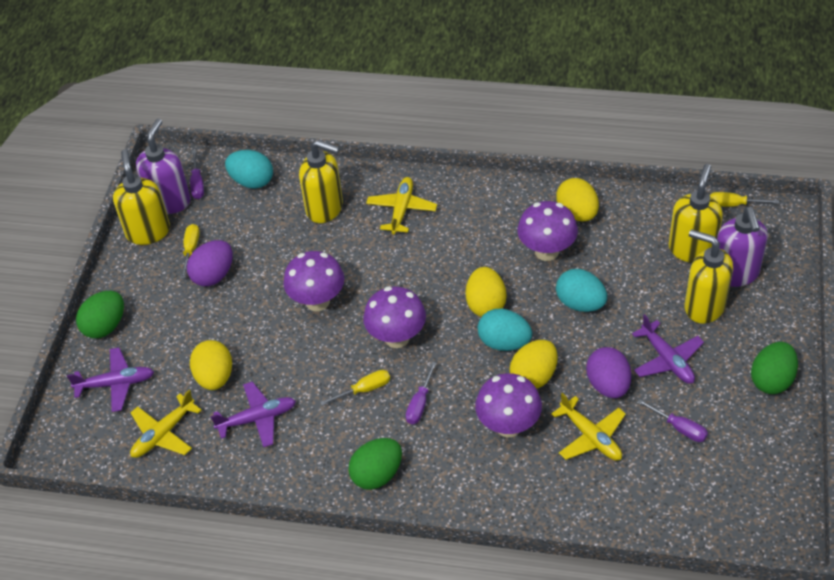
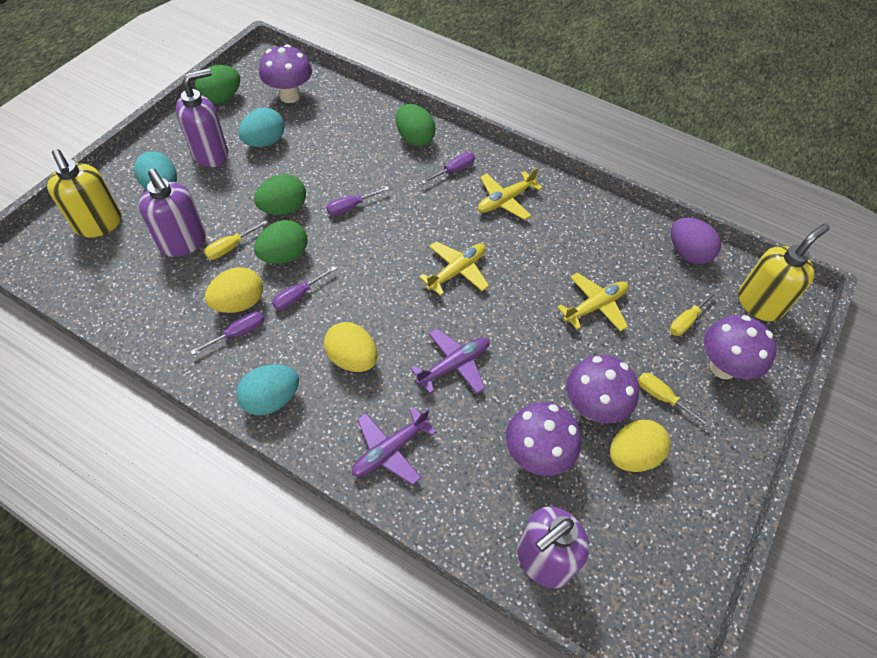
green egg: 3 -> 4
purple egg: 2 -> 1
purple plane: 3 -> 2
purple screwdriver: 3 -> 4
purple soap dispenser: 2 -> 3
yellow egg: 4 -> 3
yellow soap dispenser: 4 -> 2

